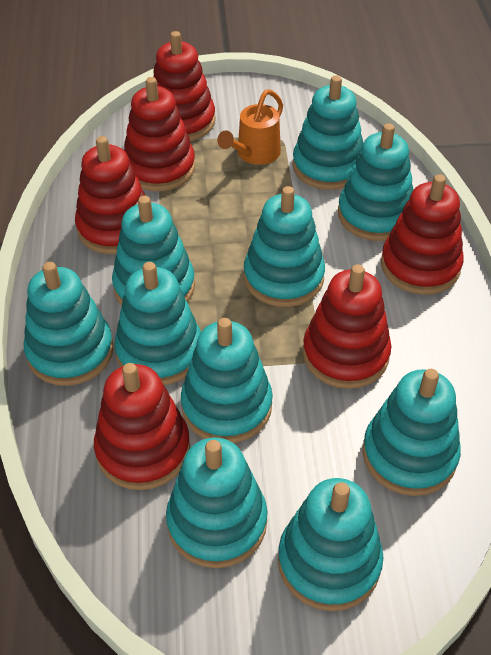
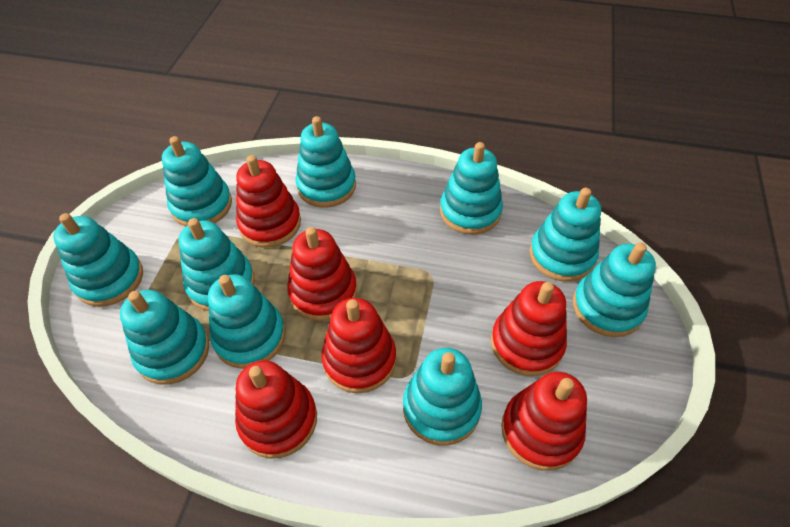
orange watering can: 1 -> 0

